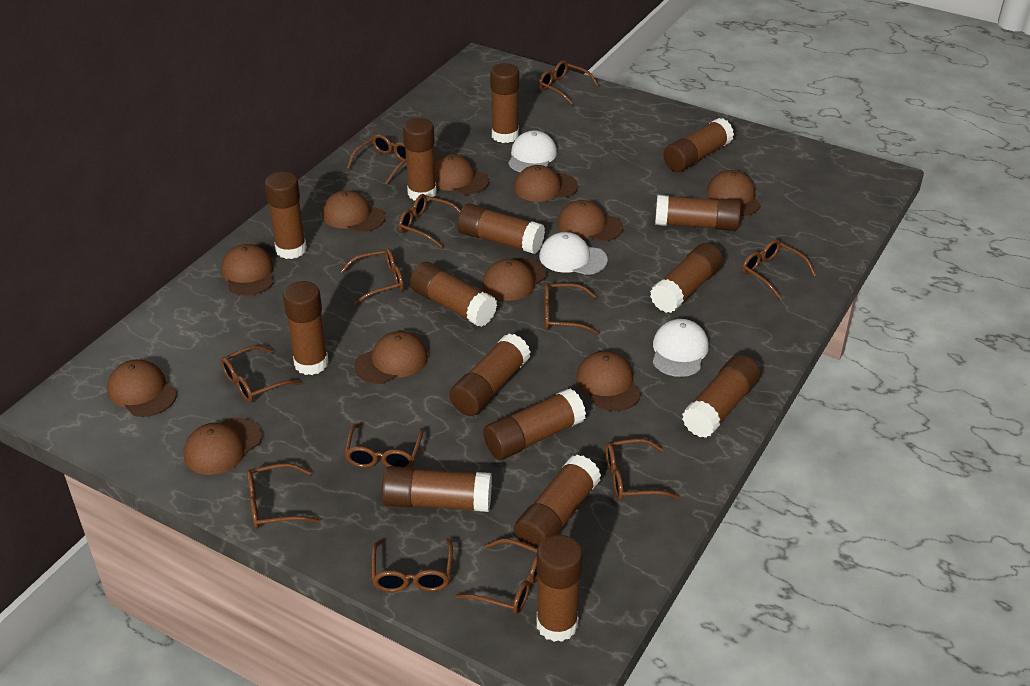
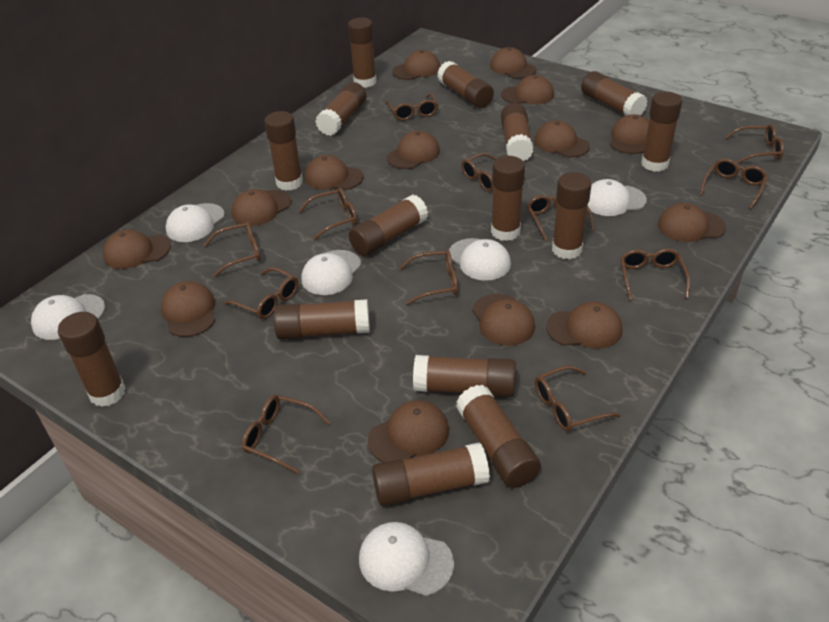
brown cap: 11 -> 14
white cap: 3 -> 6

